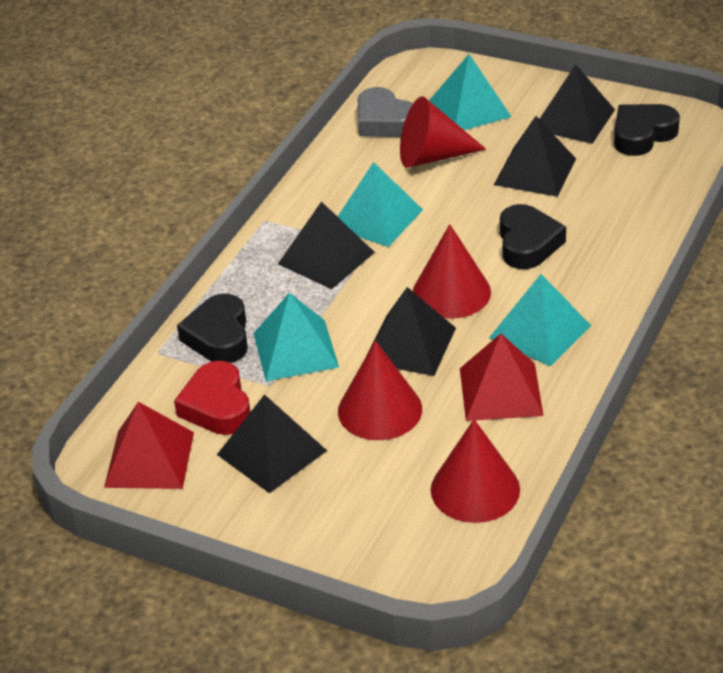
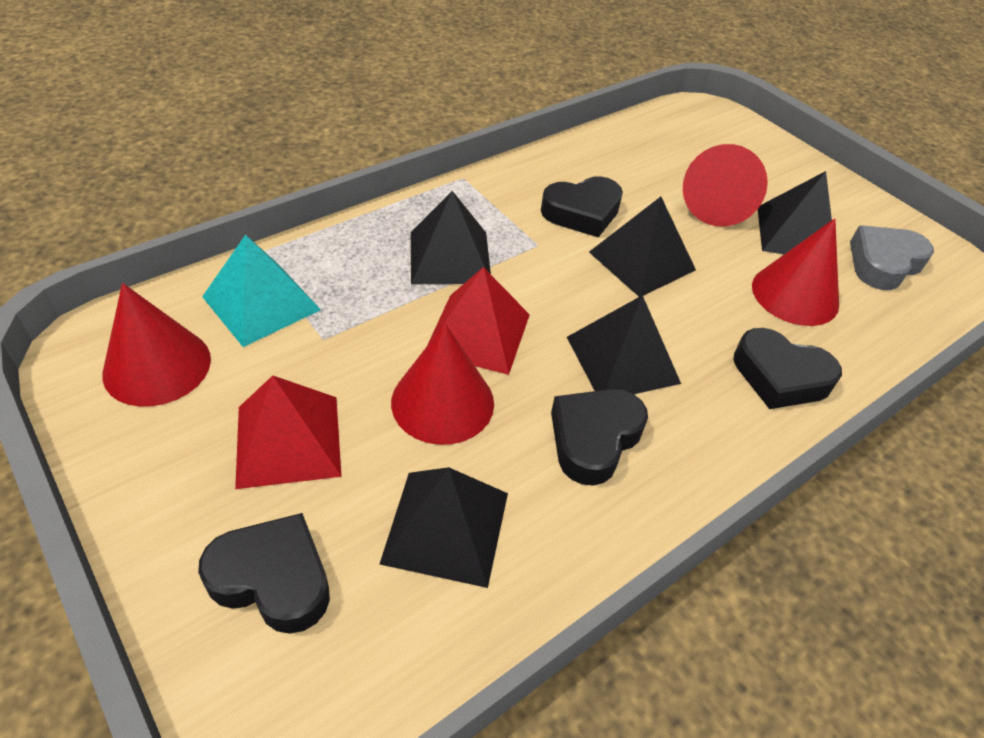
black heart: 3 -> 4
red heart: 1 -> 0
turquoise pyramid: 4 -> 1

